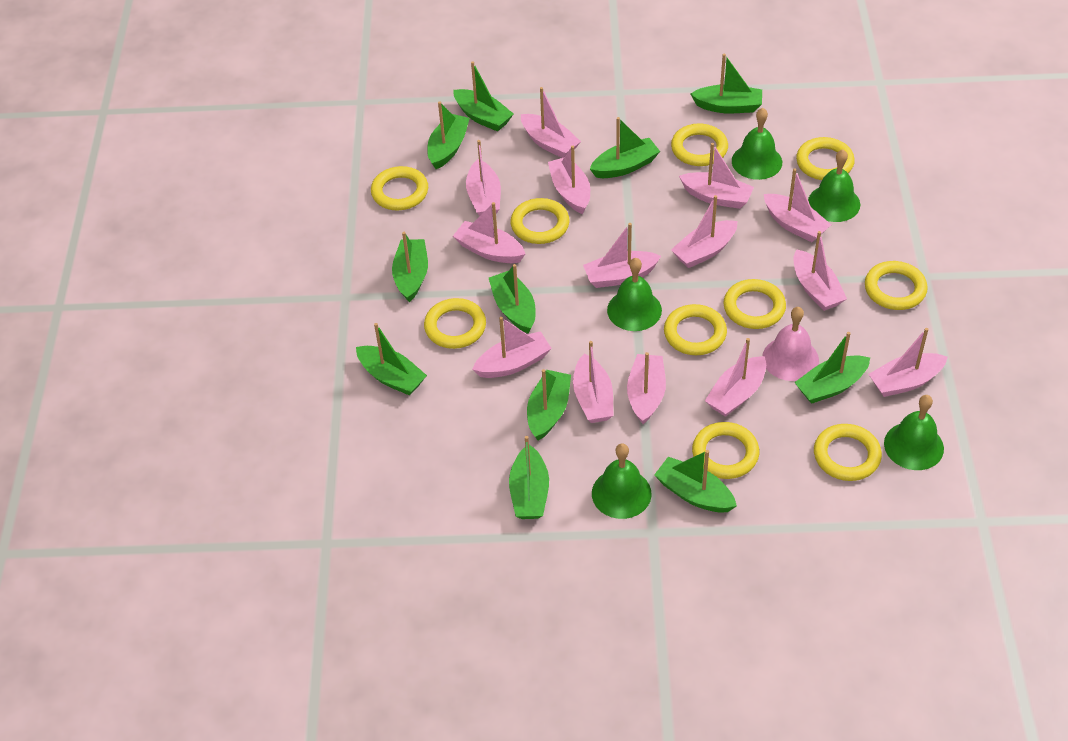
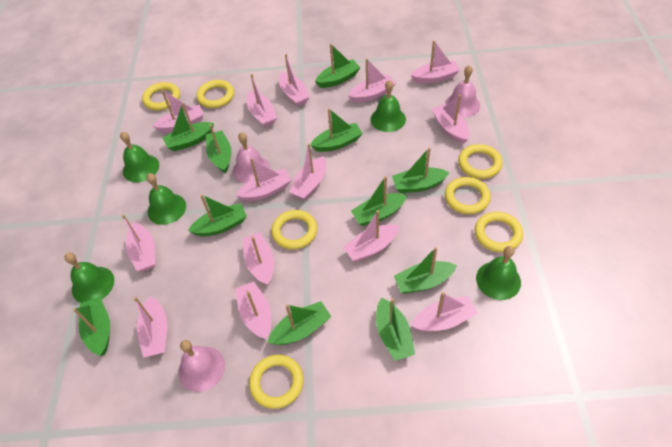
pink bell: 1 -> 3
yellow ring: 10 -> 7

